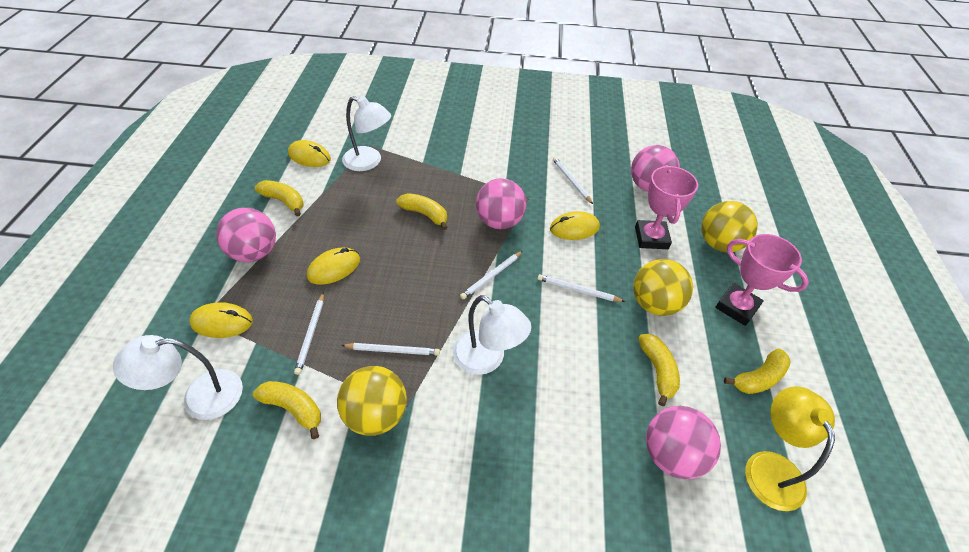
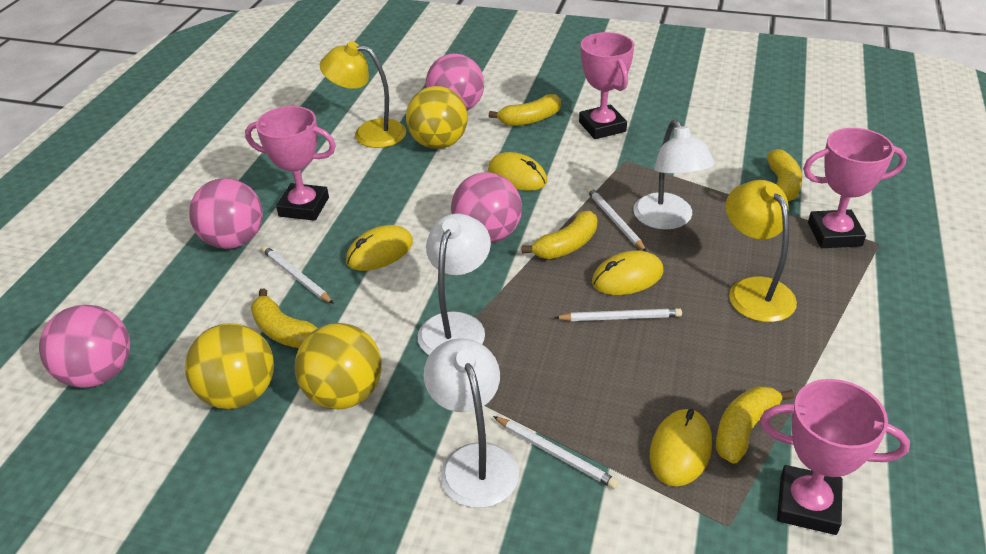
pink trophy: 2 -> 4
white pencil: 5 -> 4
yellow lamp: 1 -> 2

